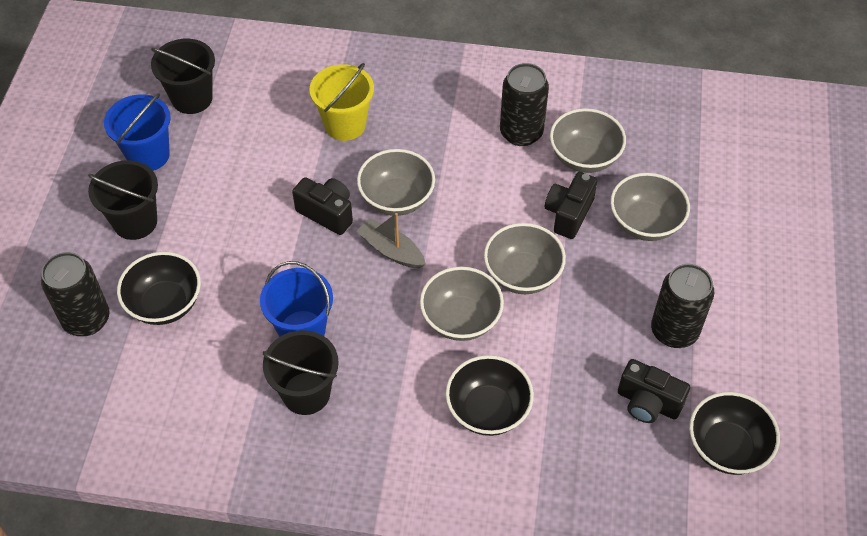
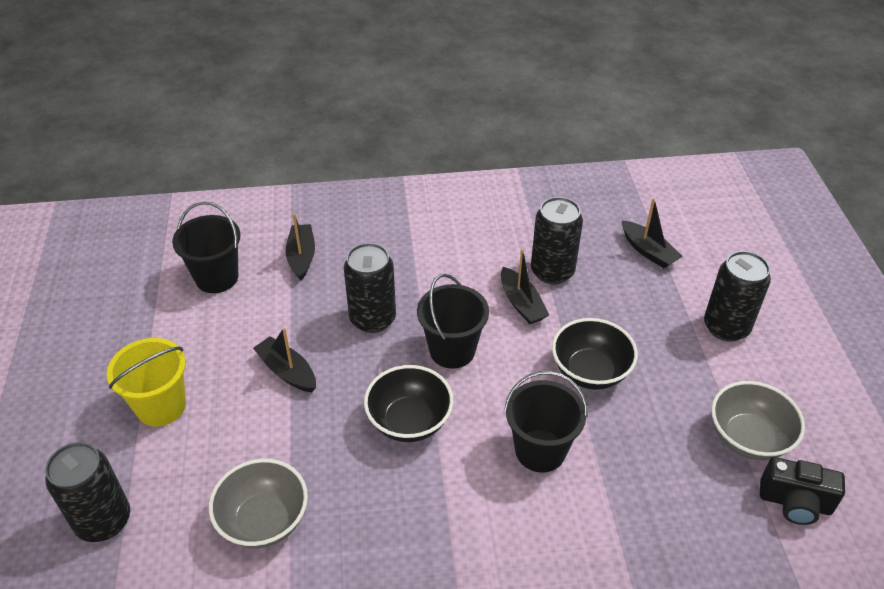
black boat: 0 -> 4
black bowl: 3 -> 2
black camera: 3 -> 1
black can: 3 -> 4
blue bucket: 2 -> 0
grey boat: 1 -> 0
grey bowl: 5 -> 2

